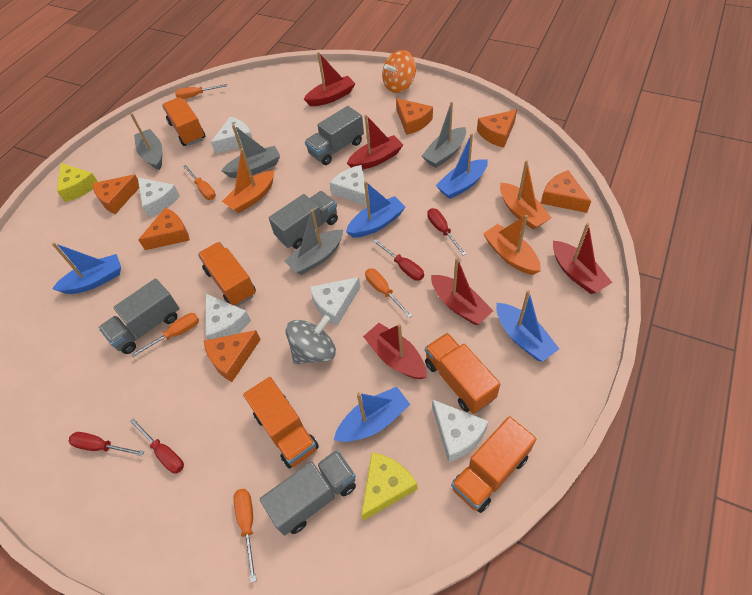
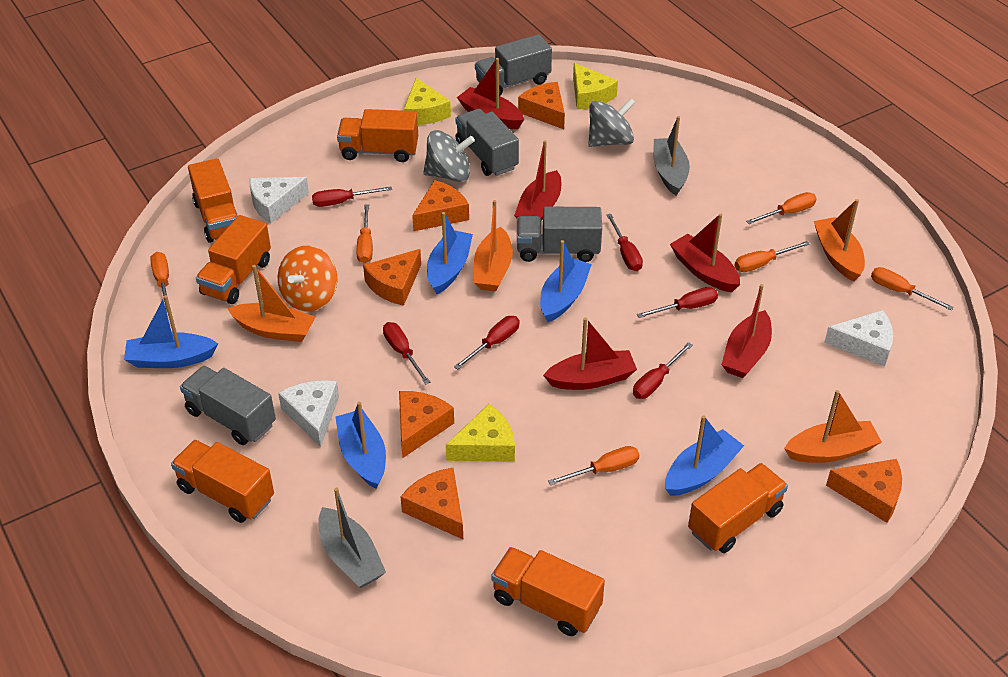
grey boat: 4 -> 2
grey spinning top: 1 -> 2
orange boat: 3 -> 4
orange screwdriver: 5 -> 6
orange truck: 5 -> 6
red screwdriver: 4 -> 6
white cheese: 6 -> 3
yellow cheese: 2 -> 3

